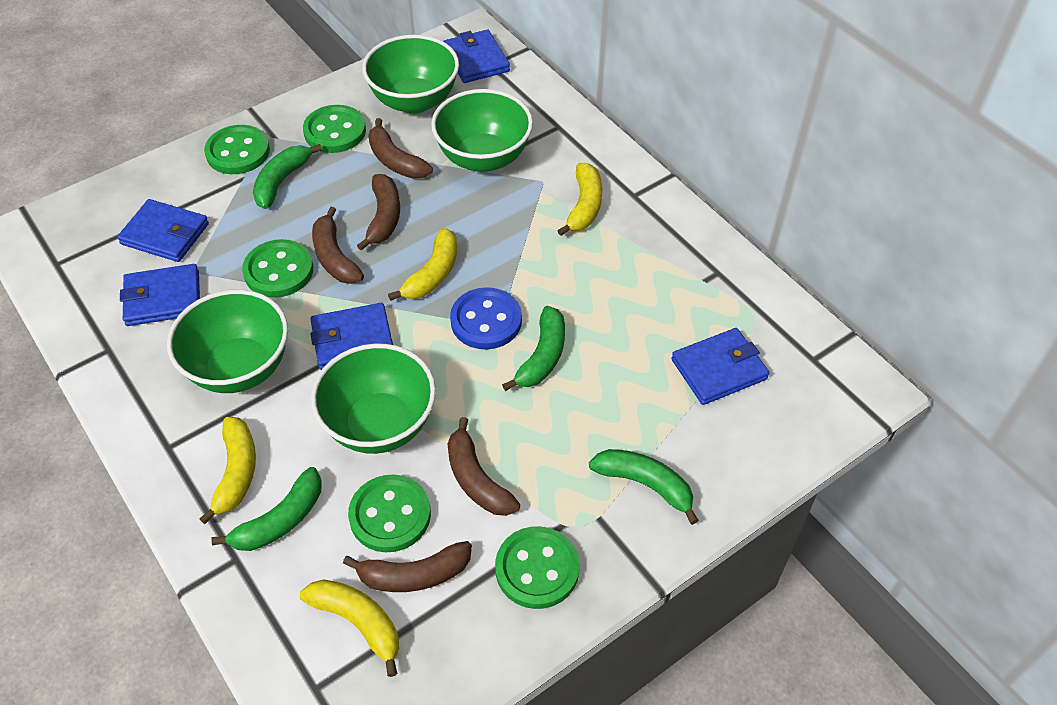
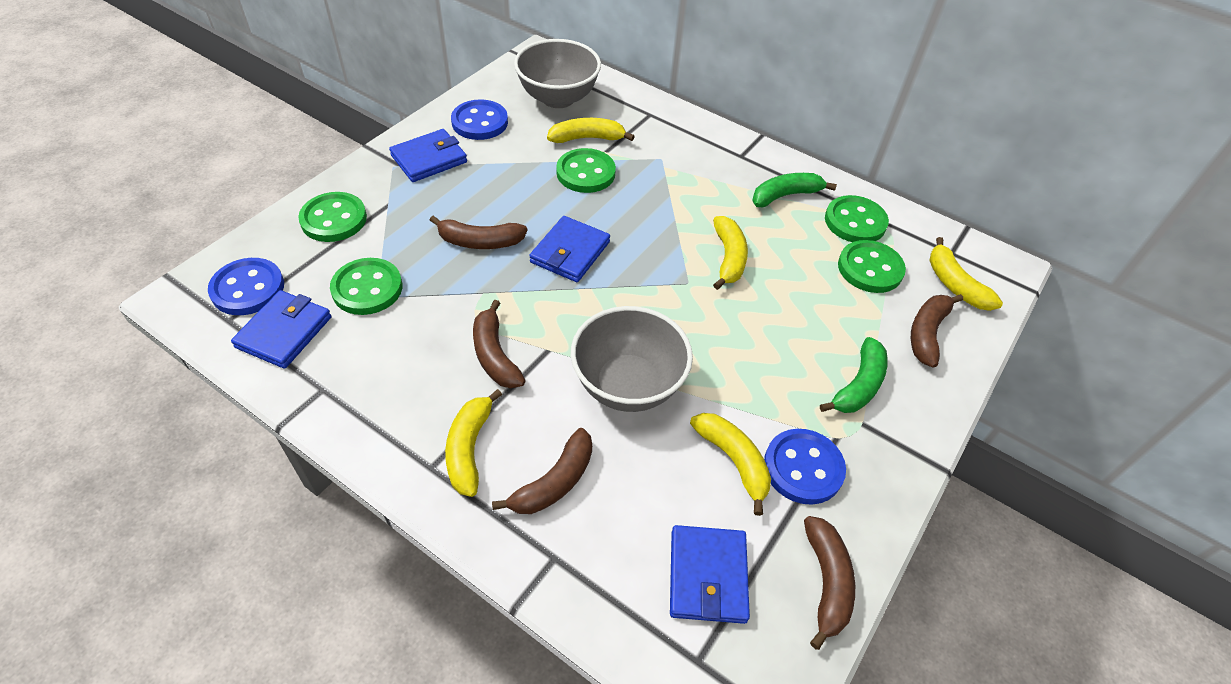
blue button: 1 -> 3
blue wallet: 5 -> 4
green banana: 4 -> 2
green bowl: 4 -> 0
grey bowl: 0 -> 2
yellow banana: 4 -> 5

